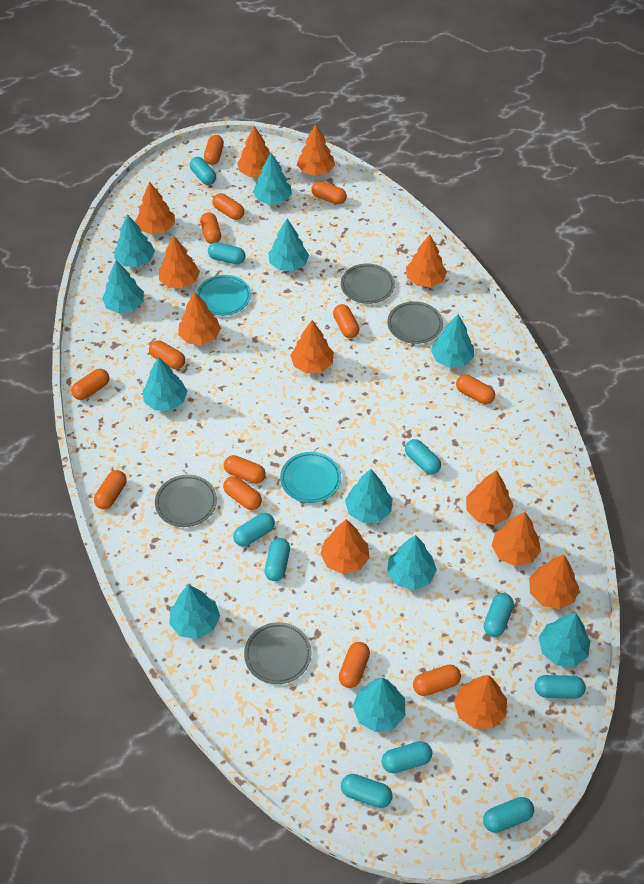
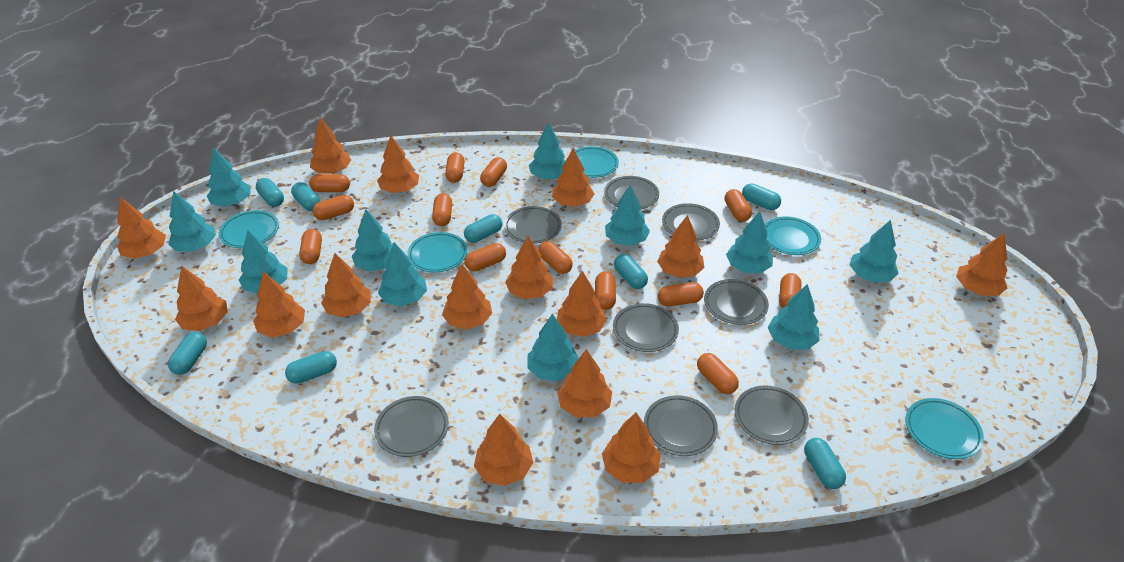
grey plate: 4 -> 8
orange tree: 12 -> 15
turquoise capsule: 10 -> 8
turquoise plate: 2 -> 5

